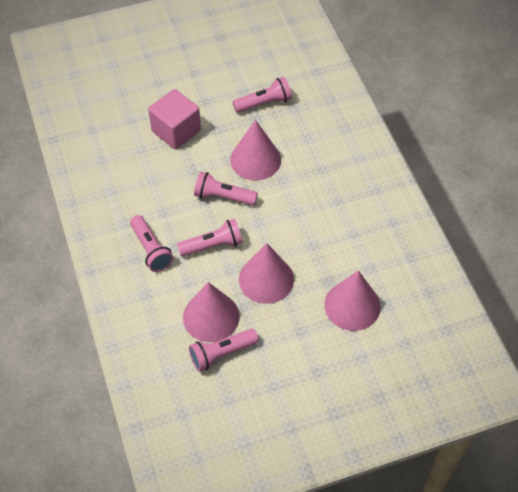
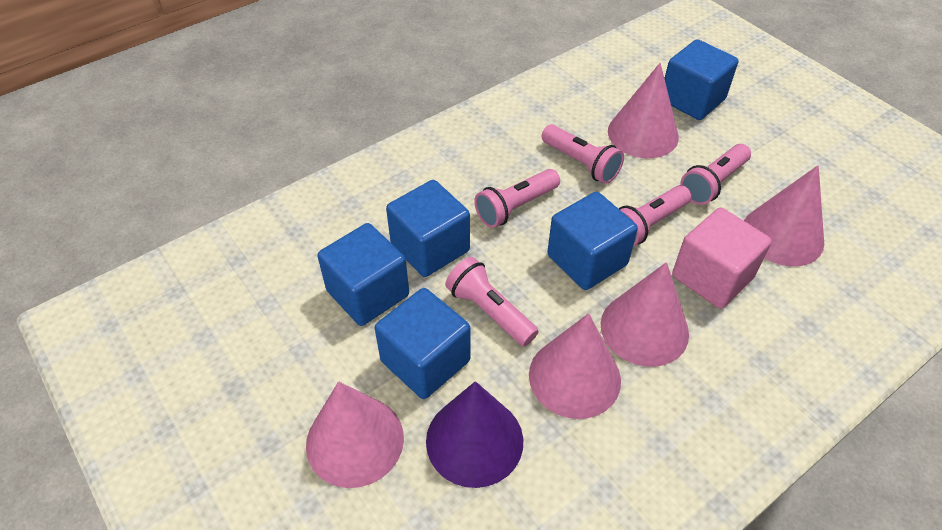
blue cube: 0 -> 5
pink cone: 4 -> 5
purple cone: 0 -> 1

